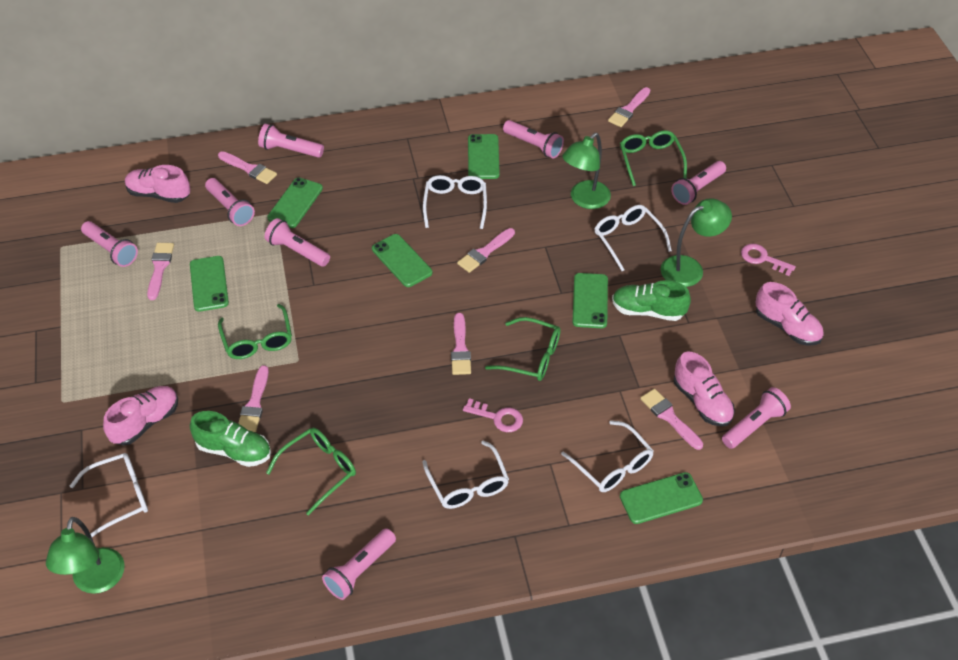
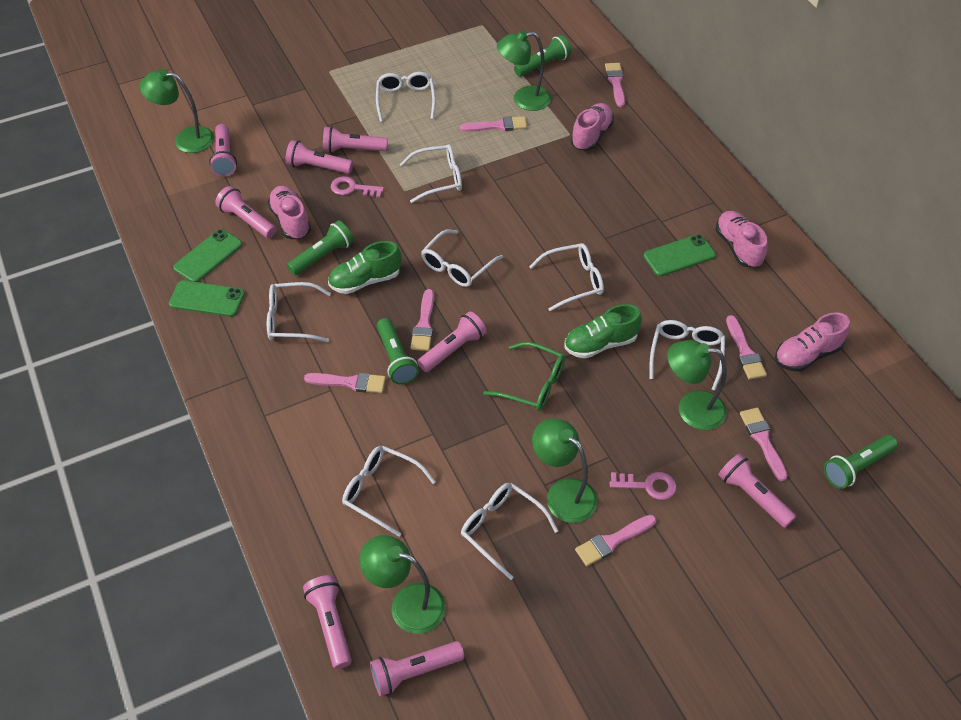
green flashlight: 0 -> 4
green glasses: 4 -> 1
green lamp: 3 -> 5
green phone: 6 -> 3
white glasses: 5 -> 8

